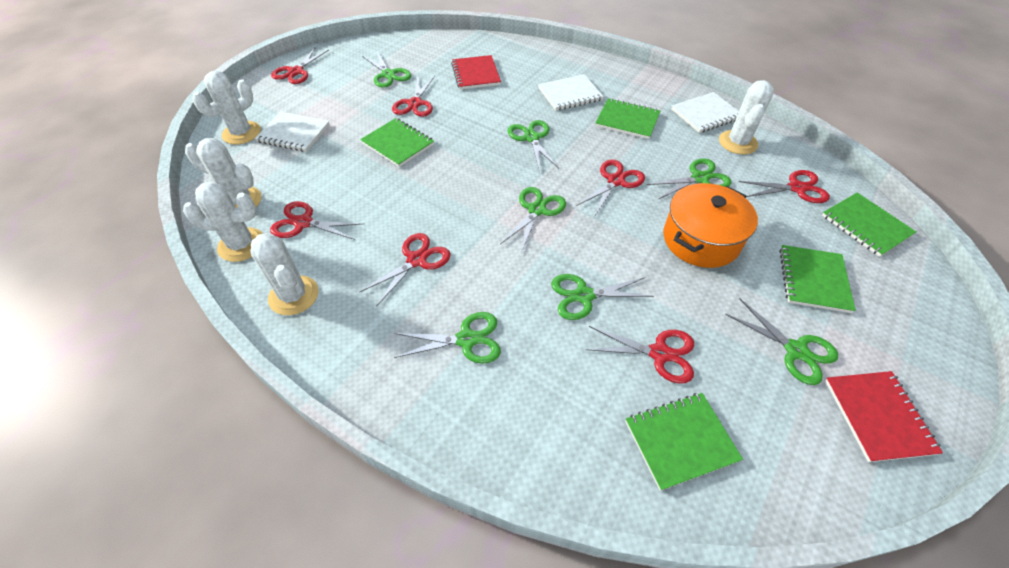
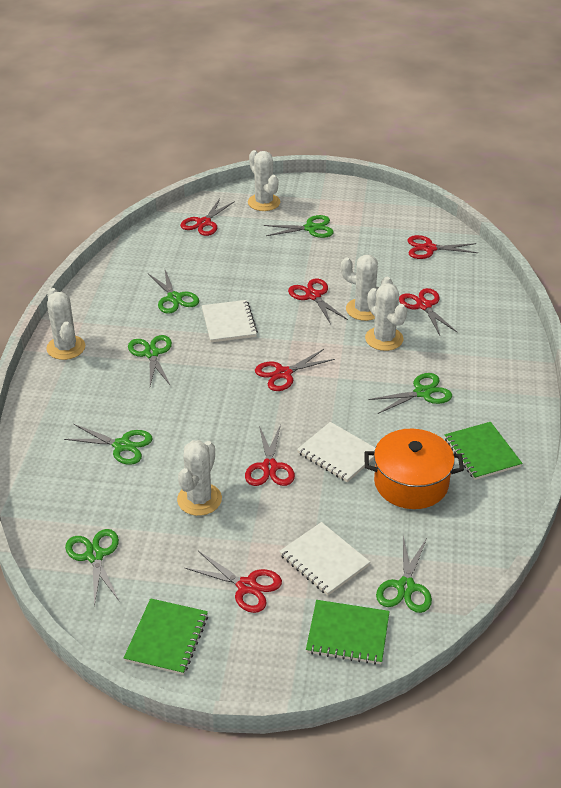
green notebook: 5 -> 3
red notebook: 2 -> 0

